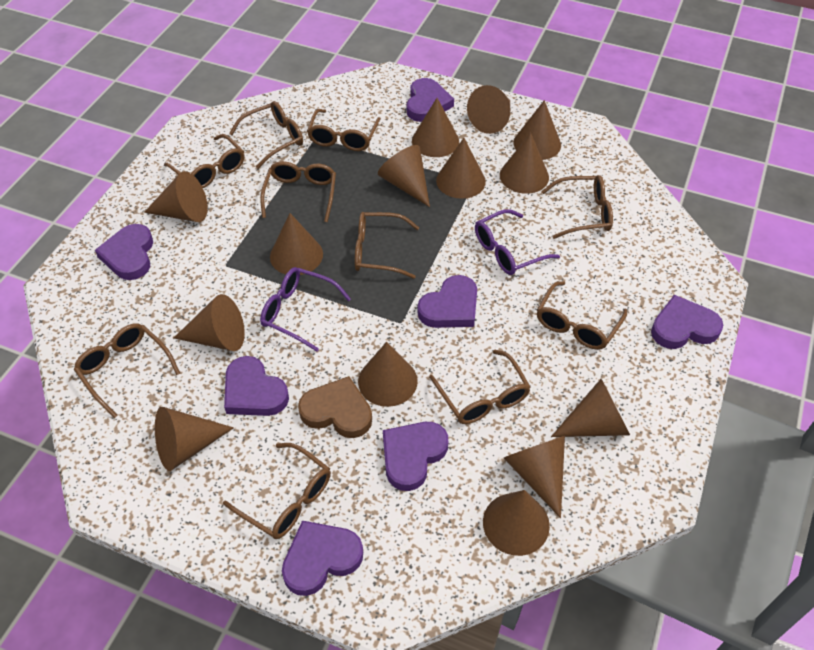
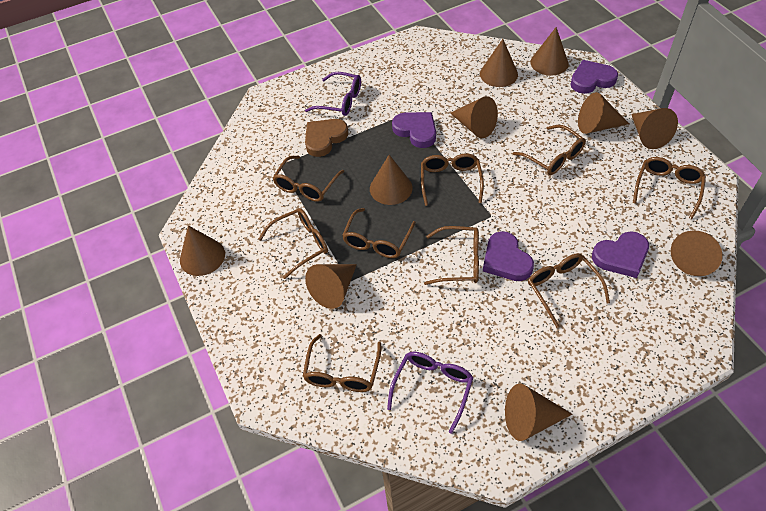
brown cone: 14 -> 10
brown glasses: 10 -> 9
purple heart: 7 -> 4

